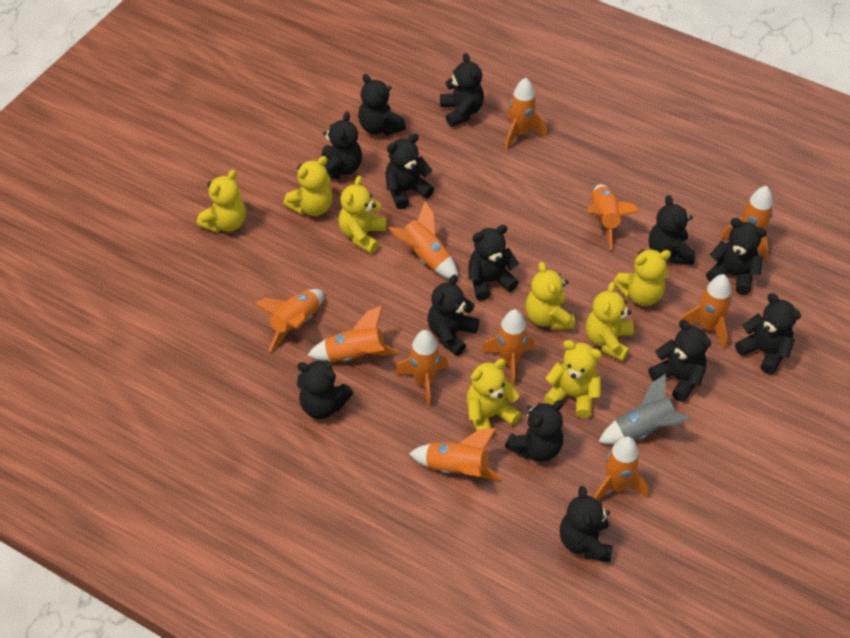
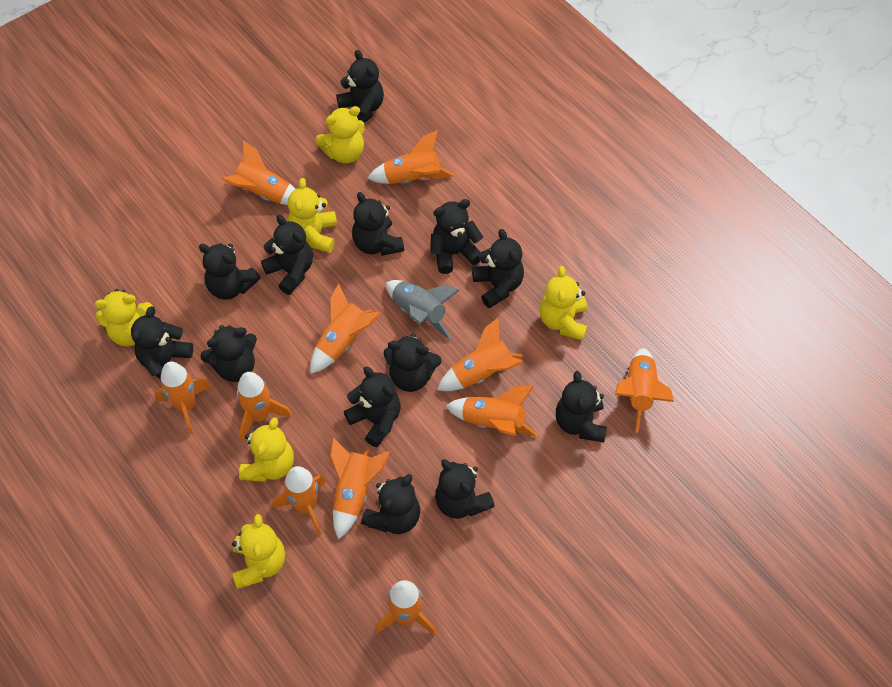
yellow teddy bear: 8 -> 6

